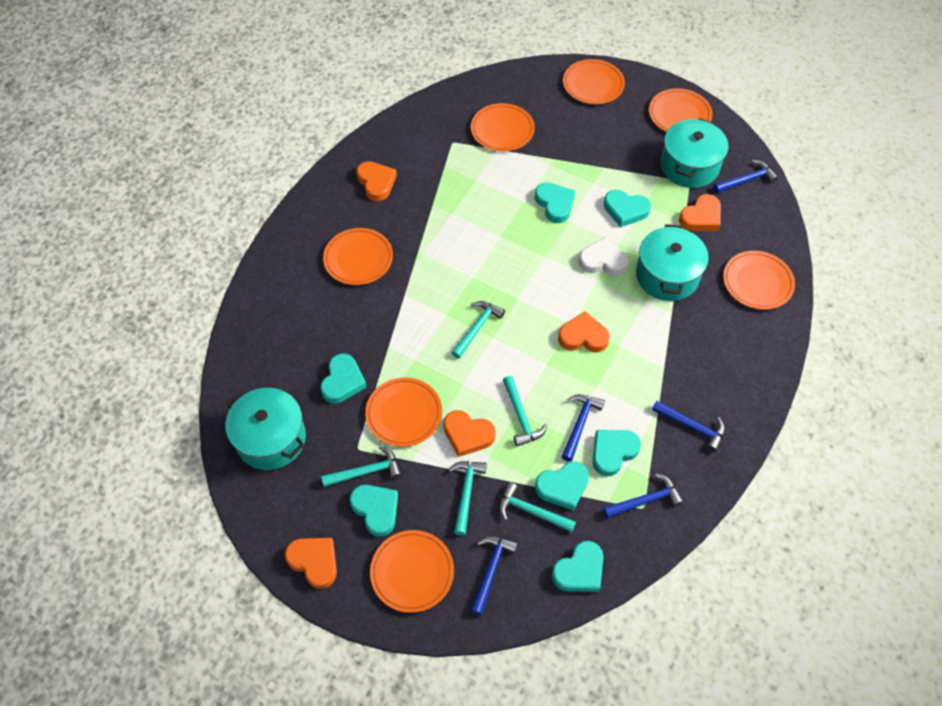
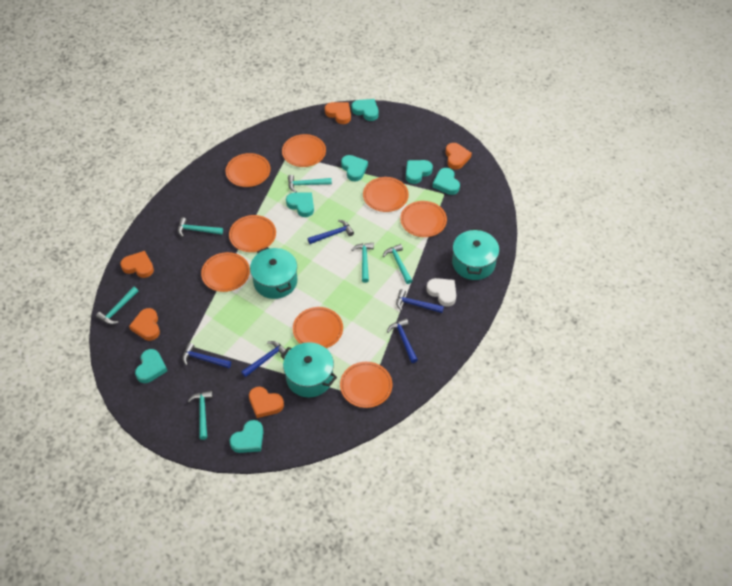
orange plate: 7 -> 8
turquoise hammer: 5 -> 6

